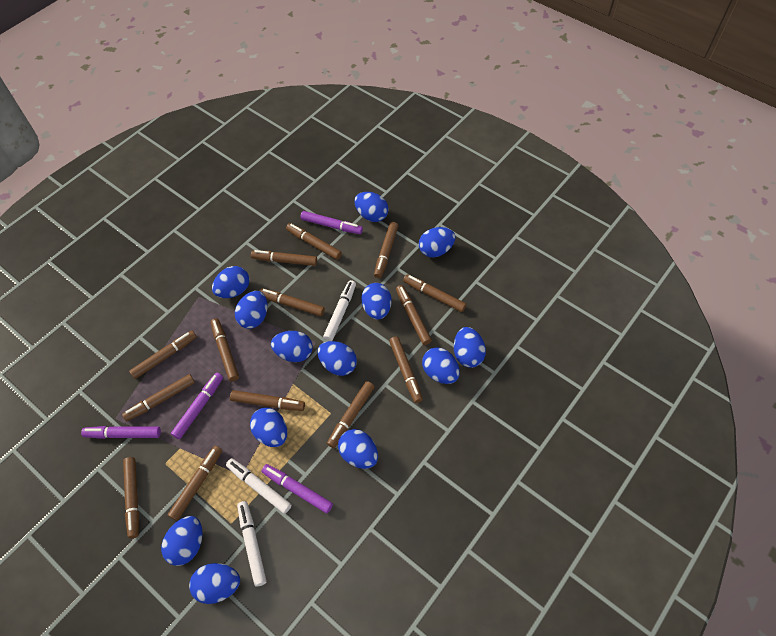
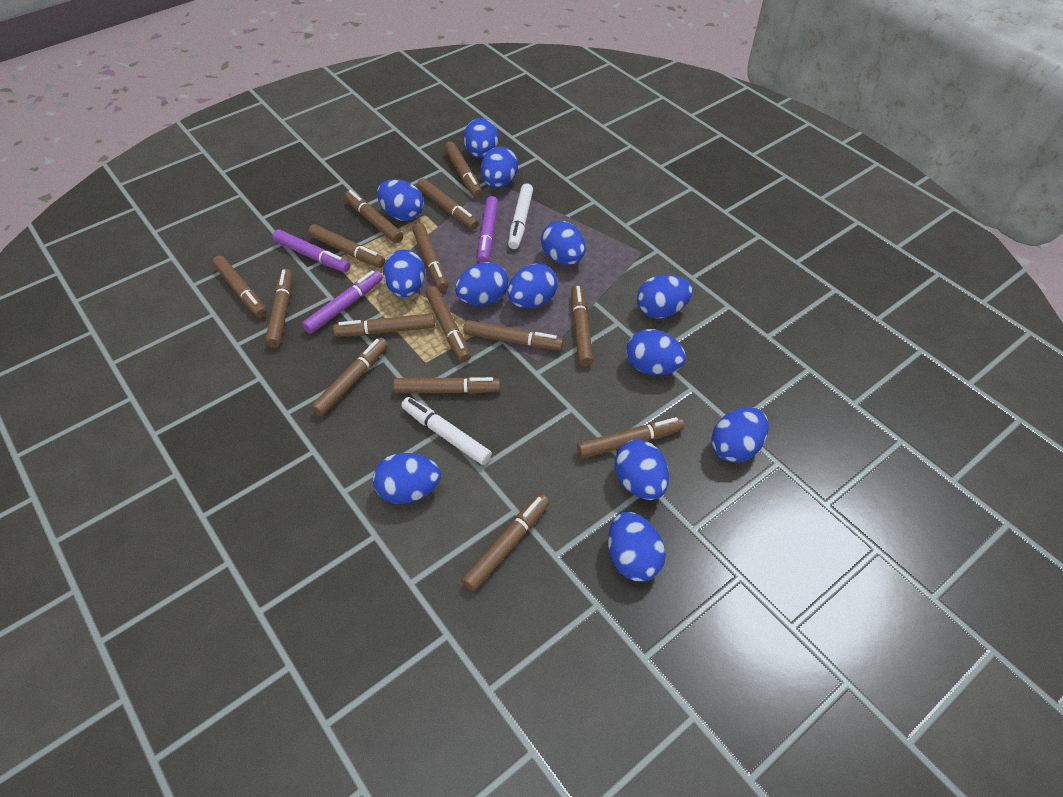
brown marker: 14 -> 15
purple marker: 4 -> 3
white marker: 3 -> 2

